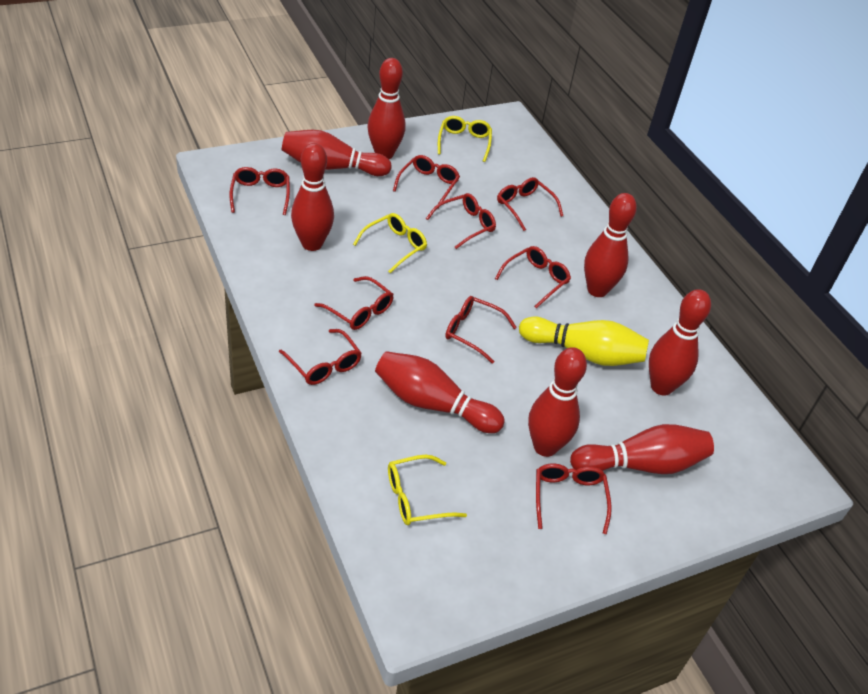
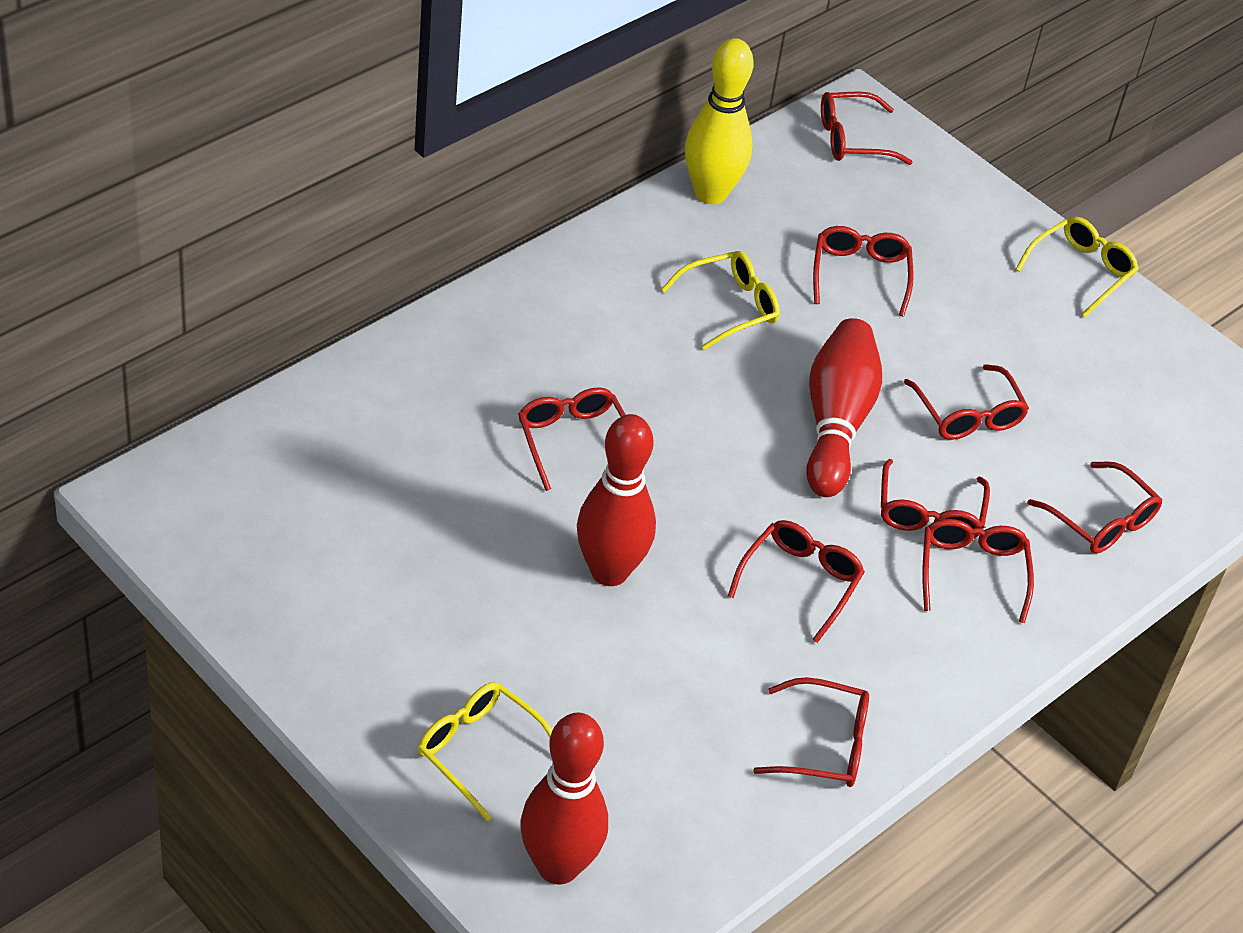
red bowling pin: 8 -> 3

